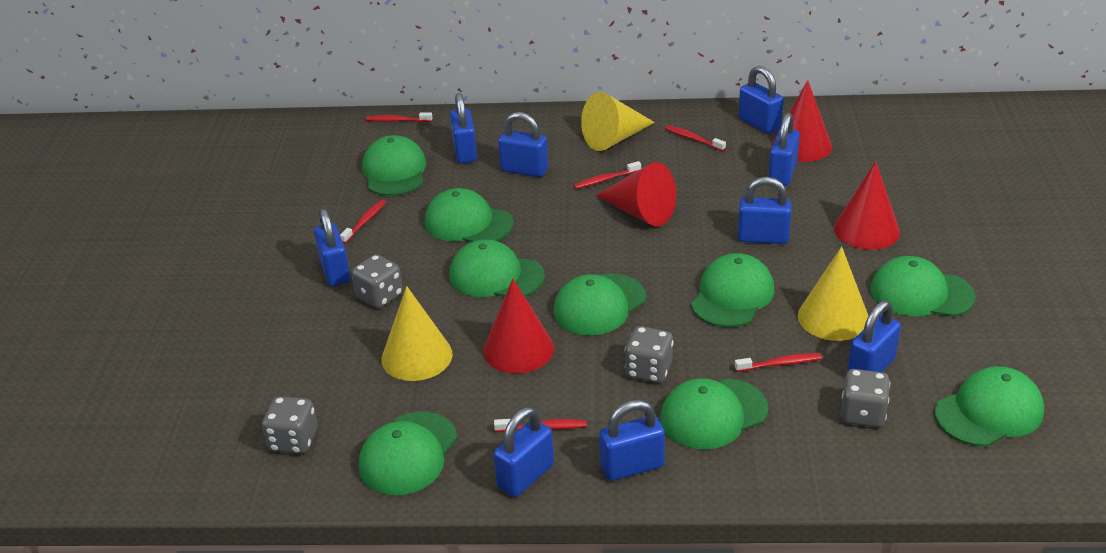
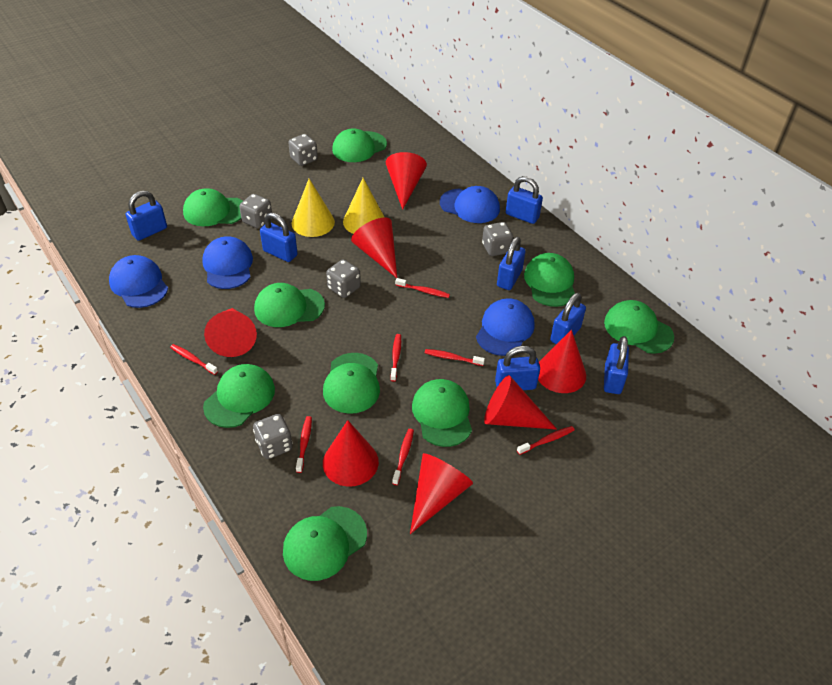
blue cap: 0 -> 4
blue padlock: 9 -> 7
grey dice: 4 -> 5
red cone: 4 -> 7
red toothbrush: 6 -> 7
yellow cone: 3 -> 2

